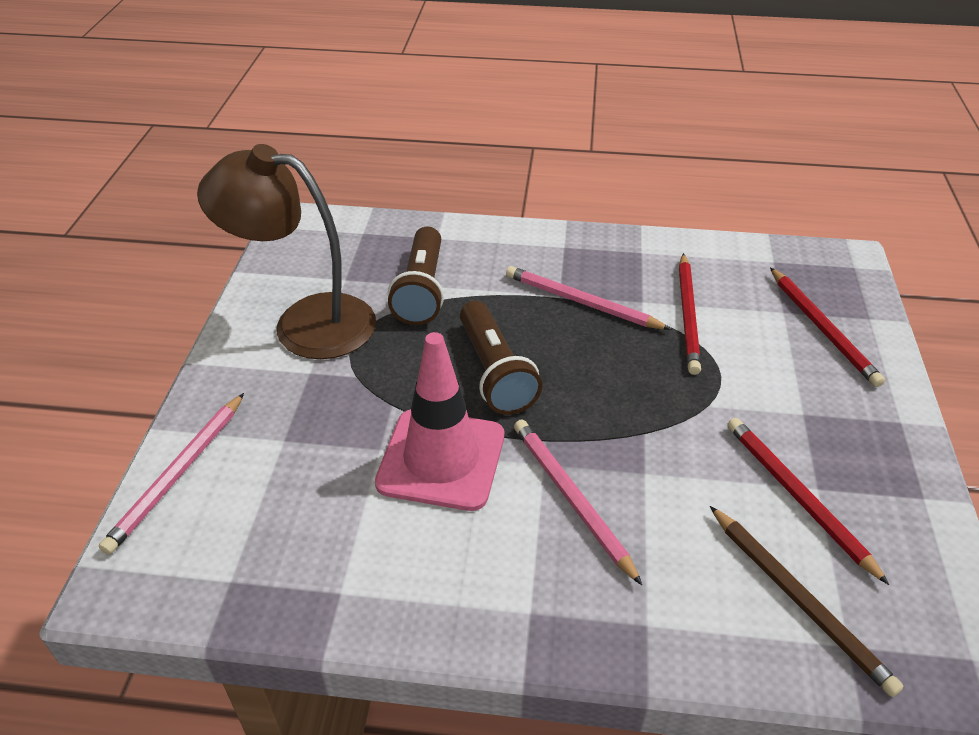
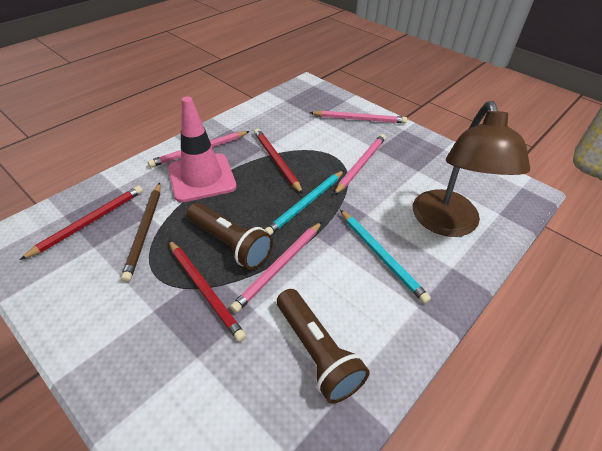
pink pencil: 3 -> 4
turquoise pencil: 0 -> 2

